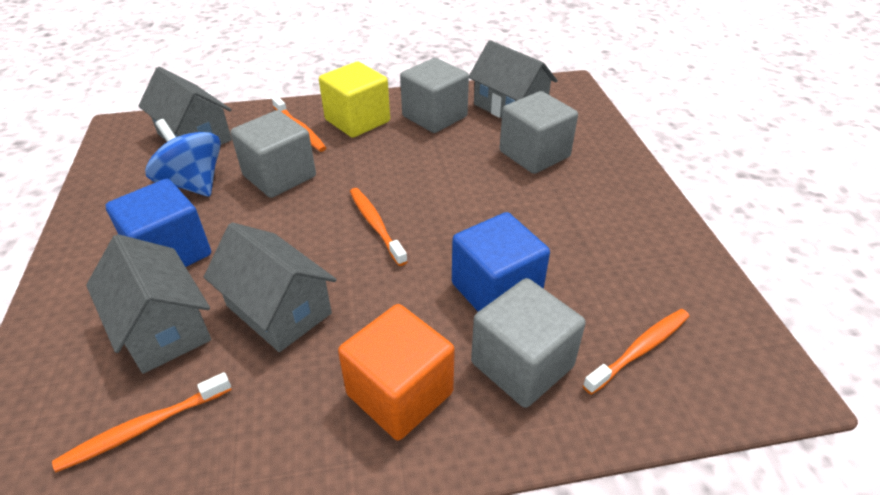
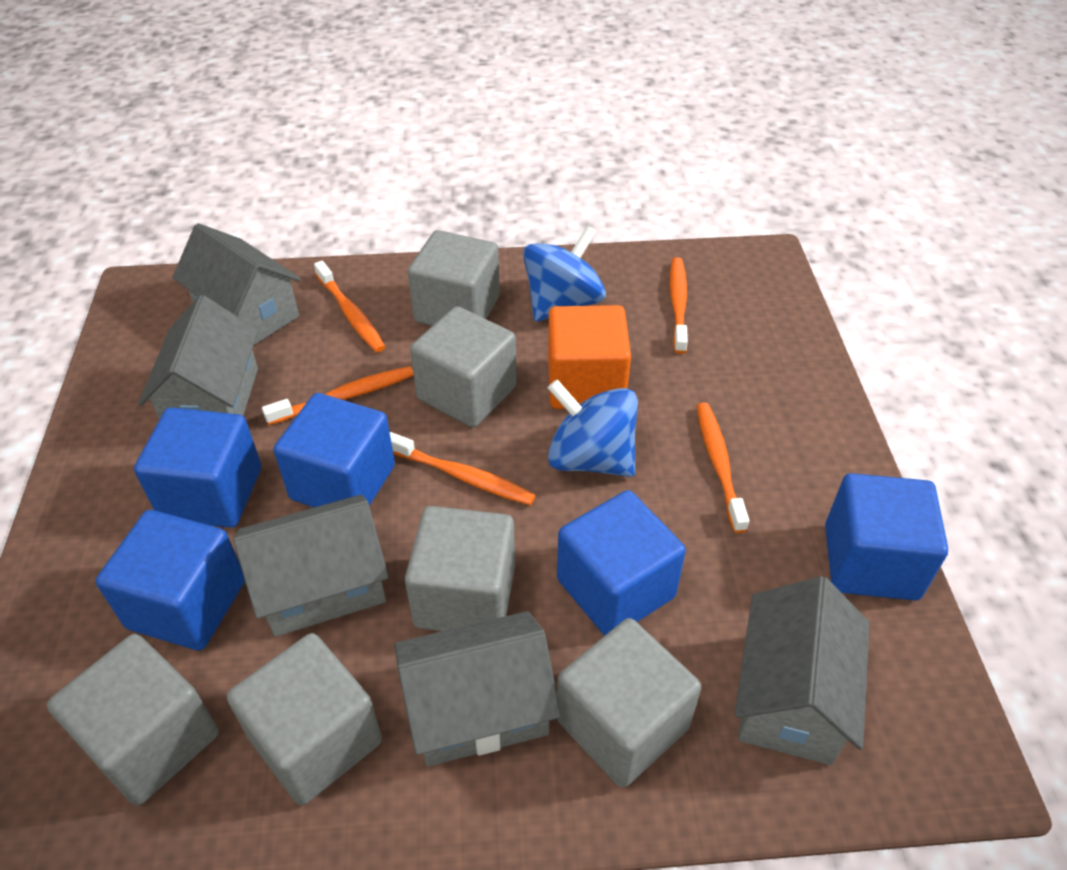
blue cube: 2 -> 5
blue spinning top: 1 -> 2
grey cube: 4 -> 6
grey house: 4 -> 5
orange toothbrush: 4 -> 5
yellow cube: 1 -> 0

